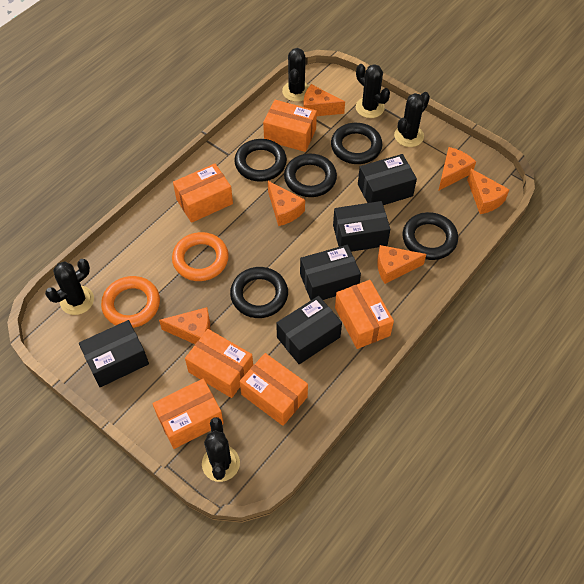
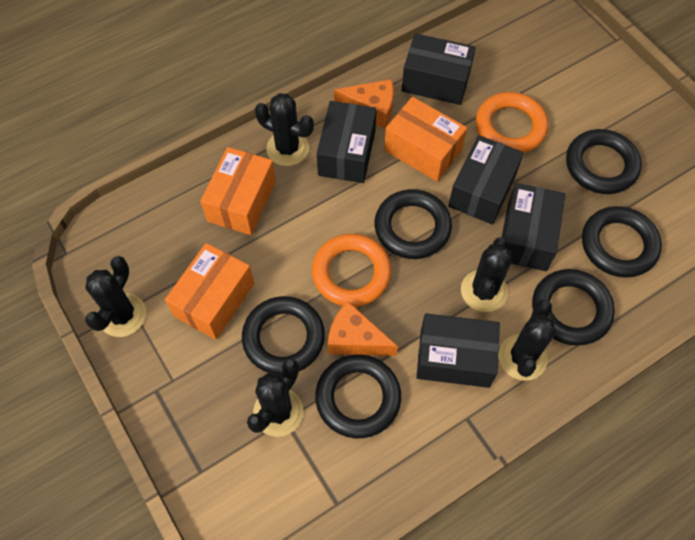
black ring: 5 -> 6
orange box: 6 -> 3
orange cheese: 6 -> 2

